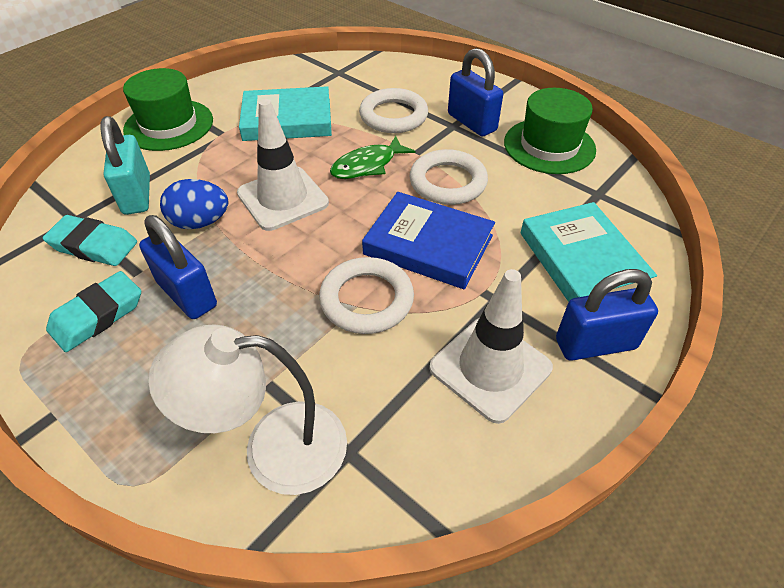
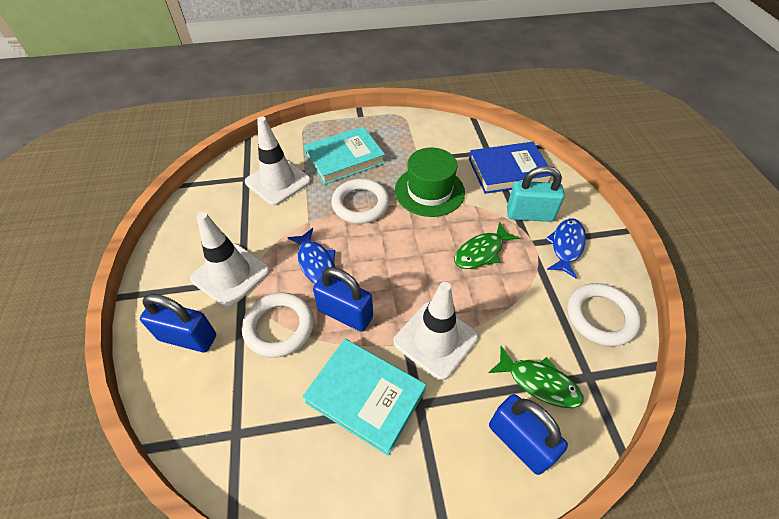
blue egg: 1 -> 0
blue fish: 0 -> 2
green fish: 1 -> 2
green hat: 2 -> 1
turquoise eraser: 2 -> 0
white lamp: 1 -> 0
white traffic cone: 2 -> 3

